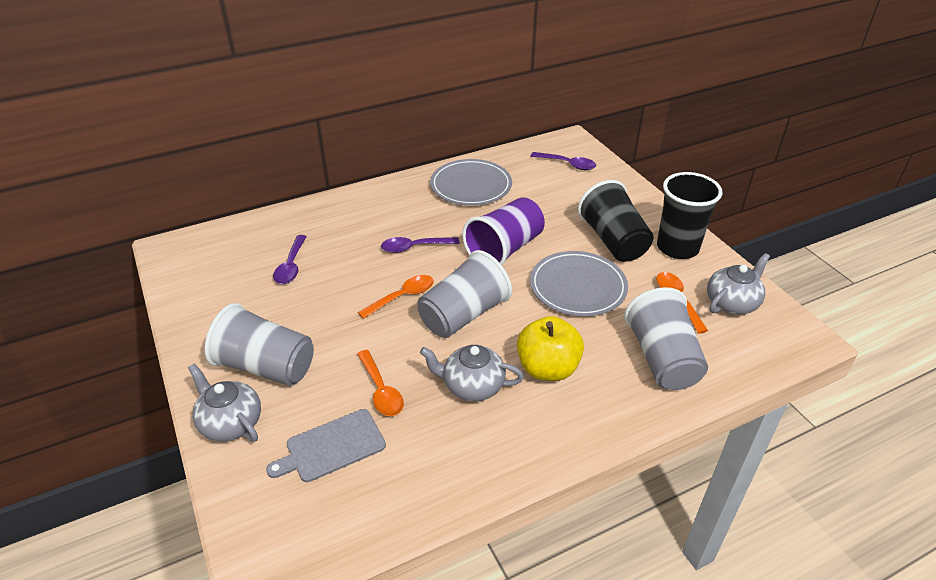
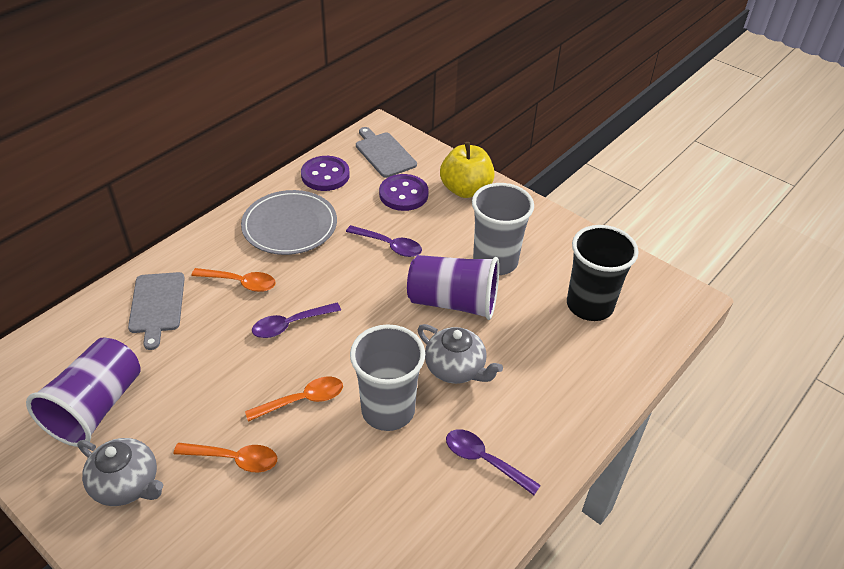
black cup: 2 -> 1
grey cup: 3 -> 2
grey cutting board: 1 -> 2
grey plate: 2 -> 1
grey teapot: 3 -> 2
purple button: 0 -> 2
purple cup: 1 -> 2

